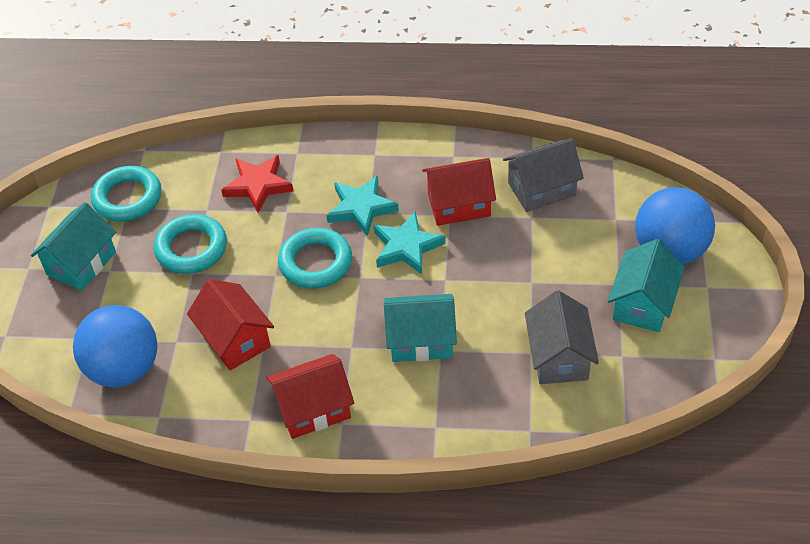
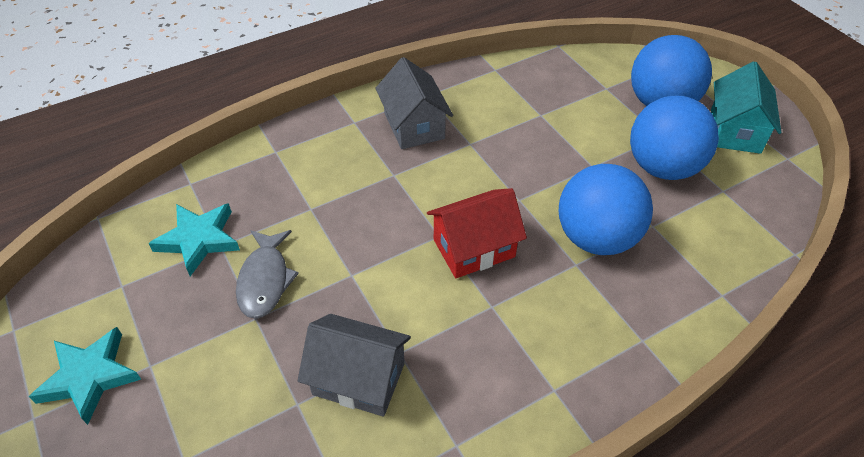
blue ball: 2 -> 3
grey fish: 0 -> 1
red house: 3 -> 1
red star: 1 -> 0
turquoise house: 3 -> 1
turquoise ring: 3 -> 0

